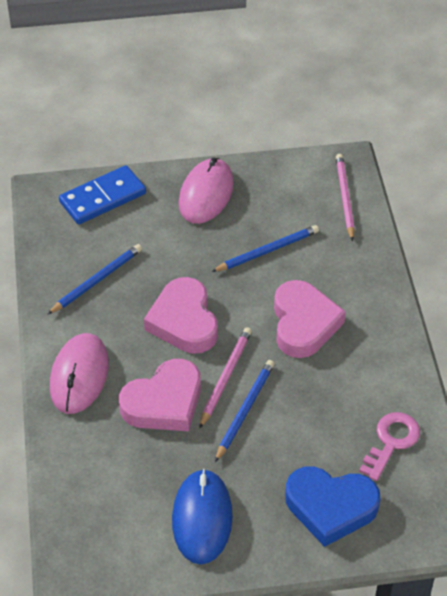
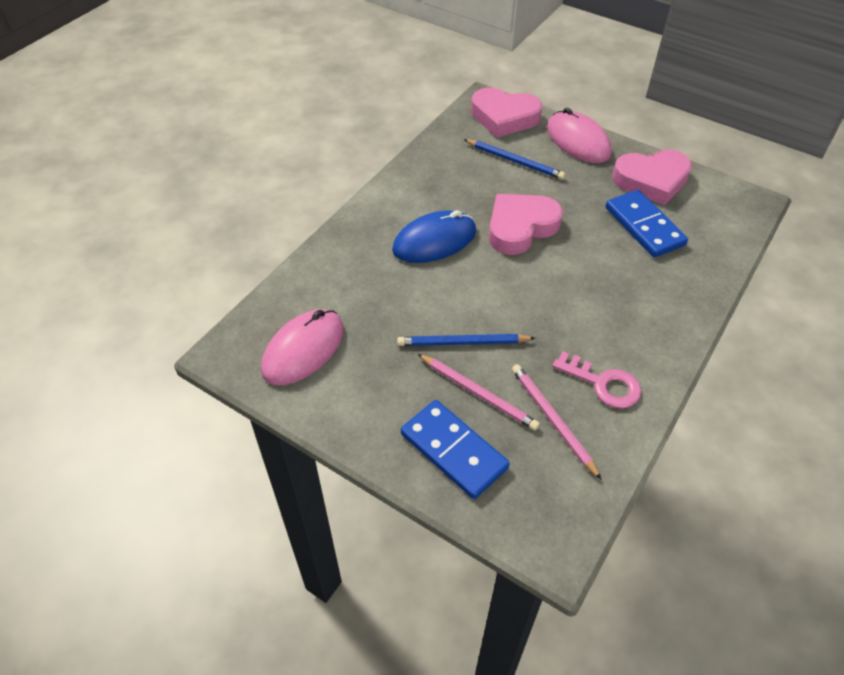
blue domino: 1 -> 2
blue heart: 1 -> 0
blue pencil: 3 -> 2

